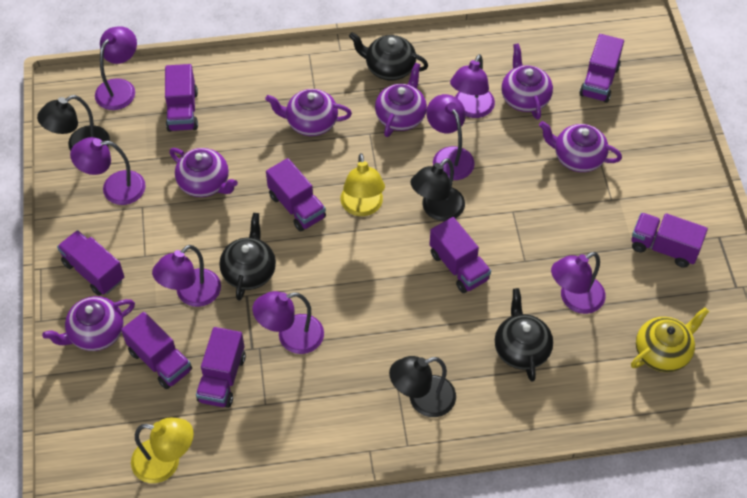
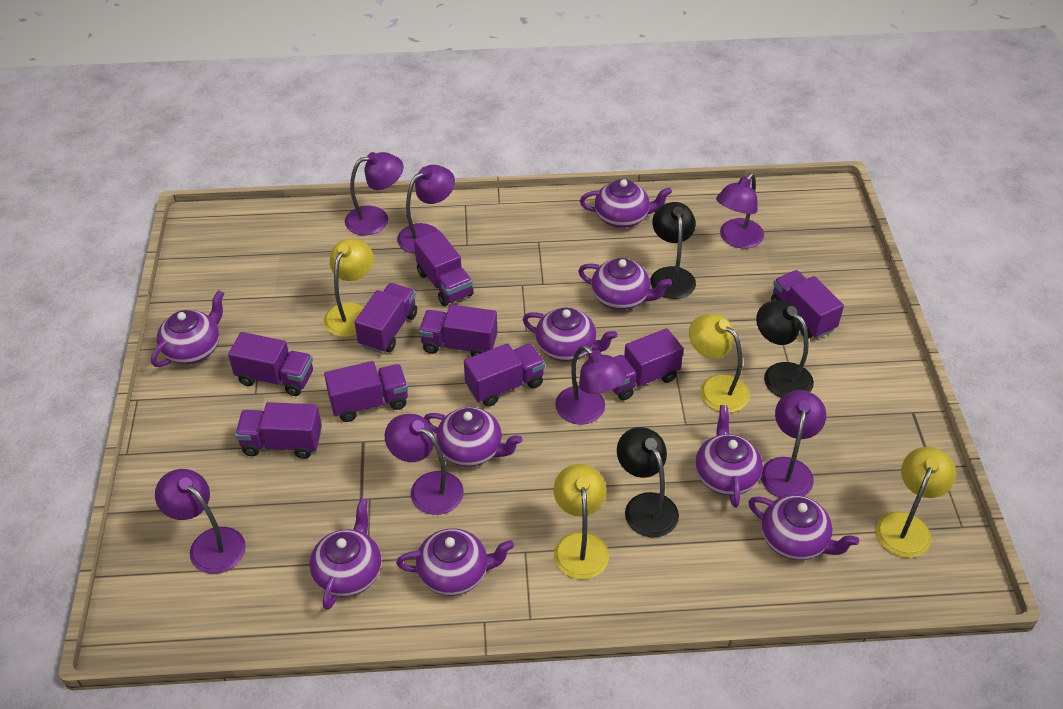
black teapot: 3 -> 0
purple teapot: 6 -> 9
purple truck: 8 -> 9
yellow lamp: 2 -> 4
yellow teapot: 1 -> 0

